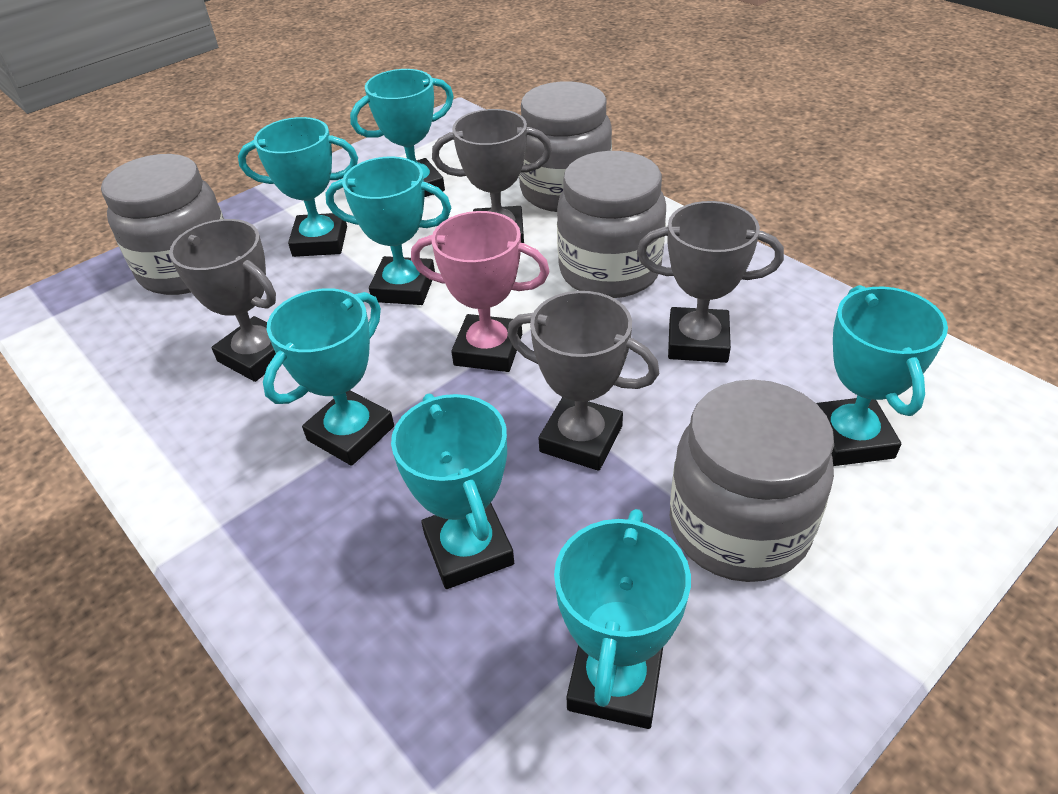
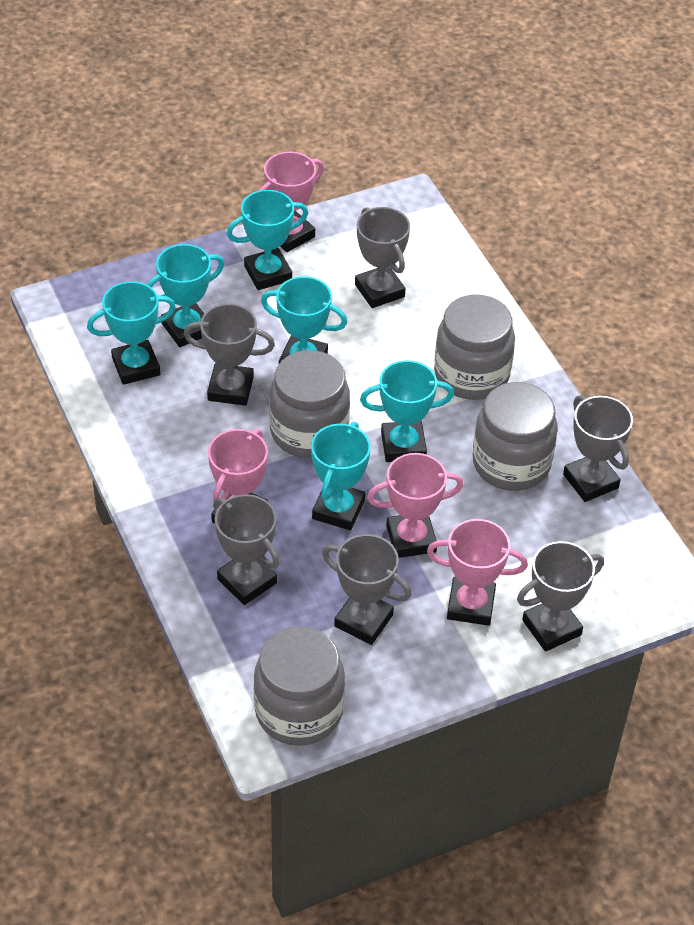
grey trophy: 4 -> 6
pink trophy: 1 -> 4
turquoise trophy: 7 -> 6

